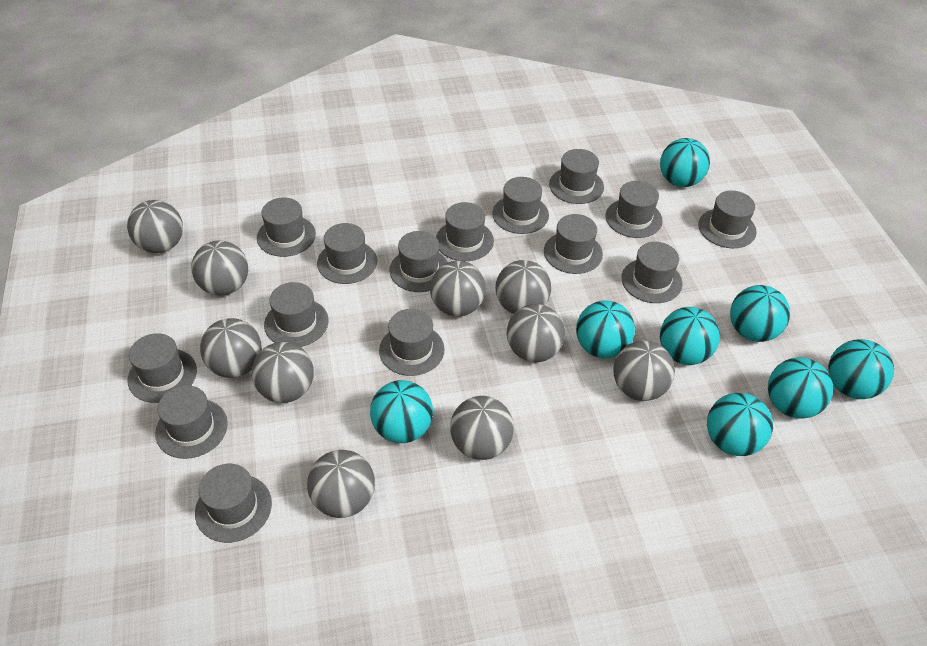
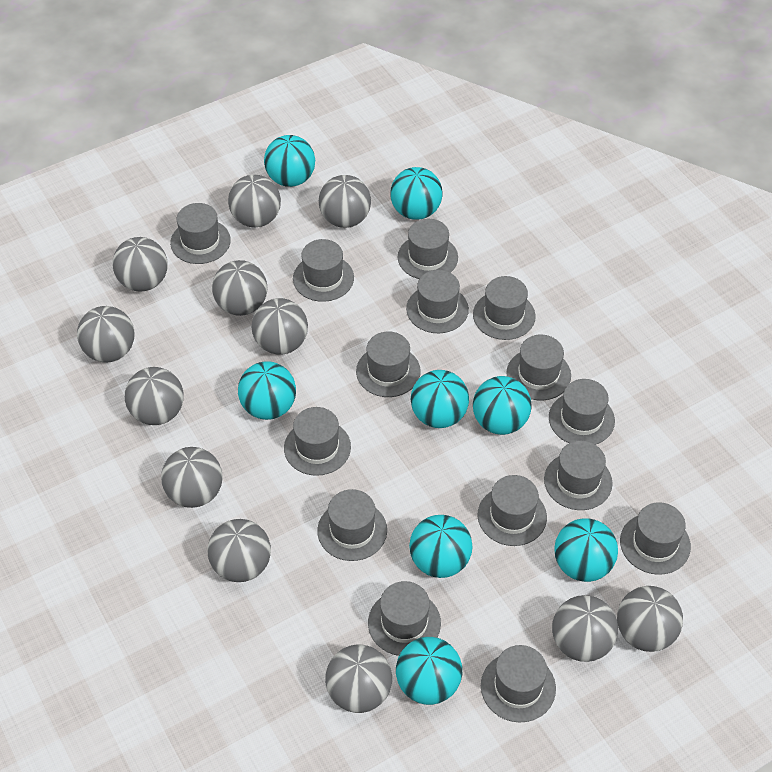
grey ball: 10 -> 12

